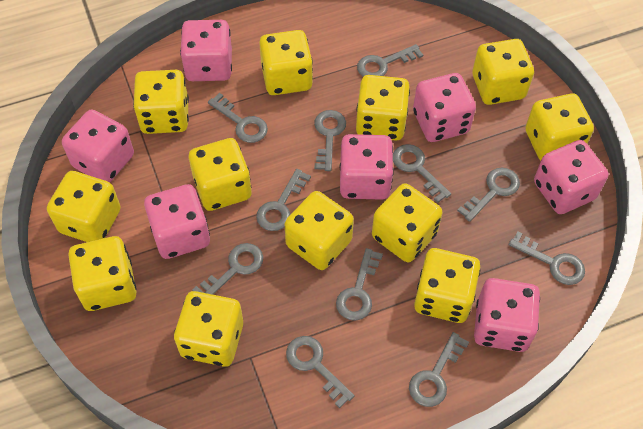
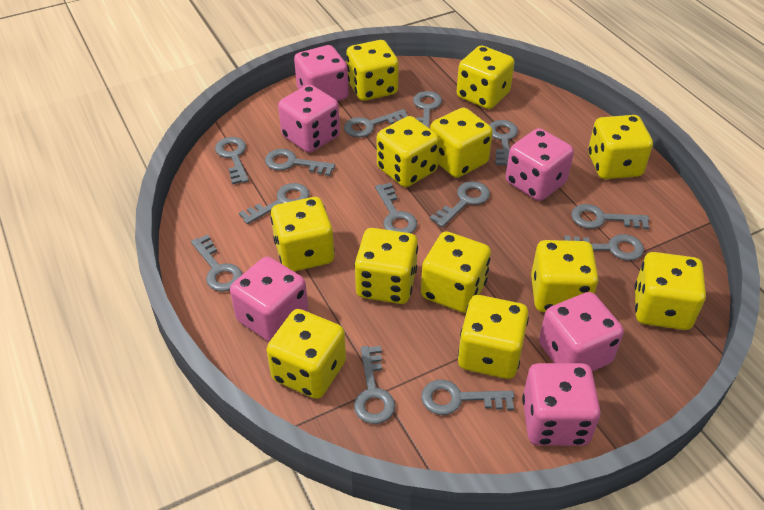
grey key: 11 -> 13
pink dice: 7 -> 6

